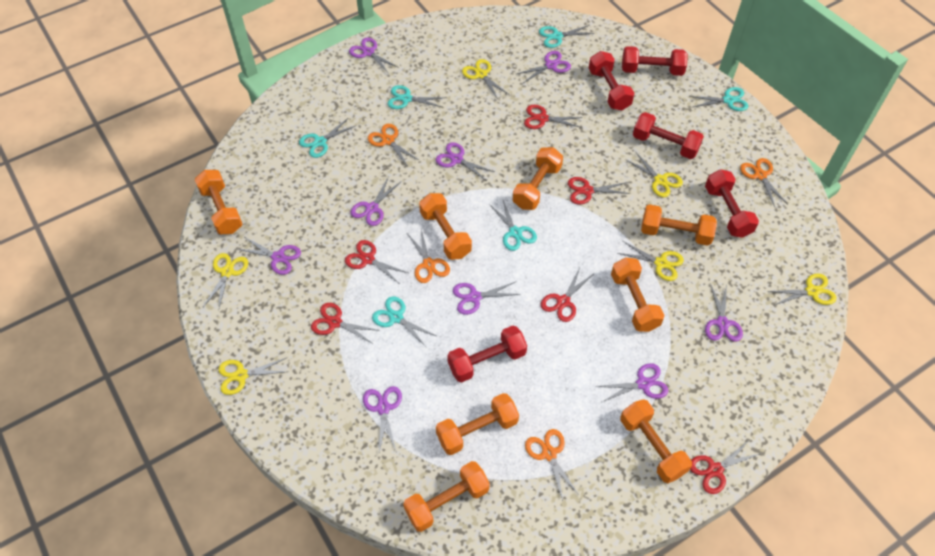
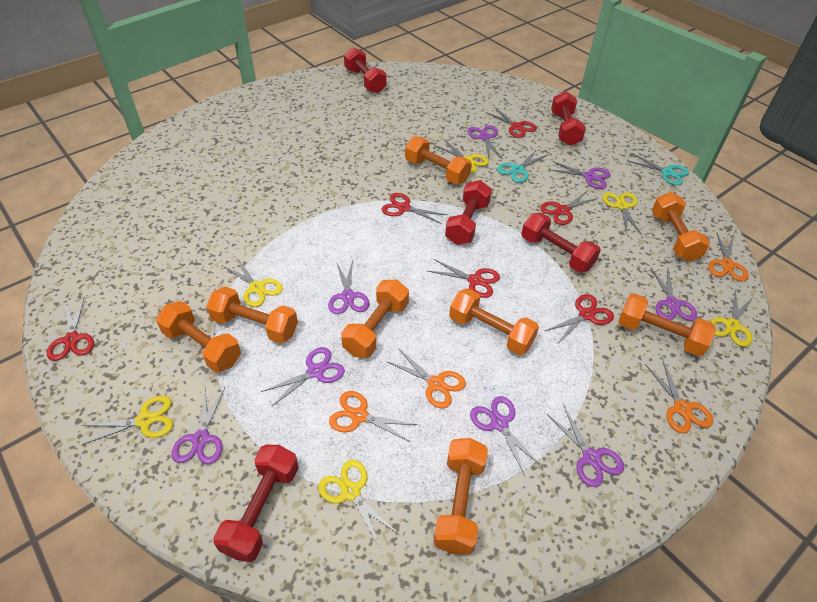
purple scissors: 9 -> 8
turquoise scissors: 6 -> 2

